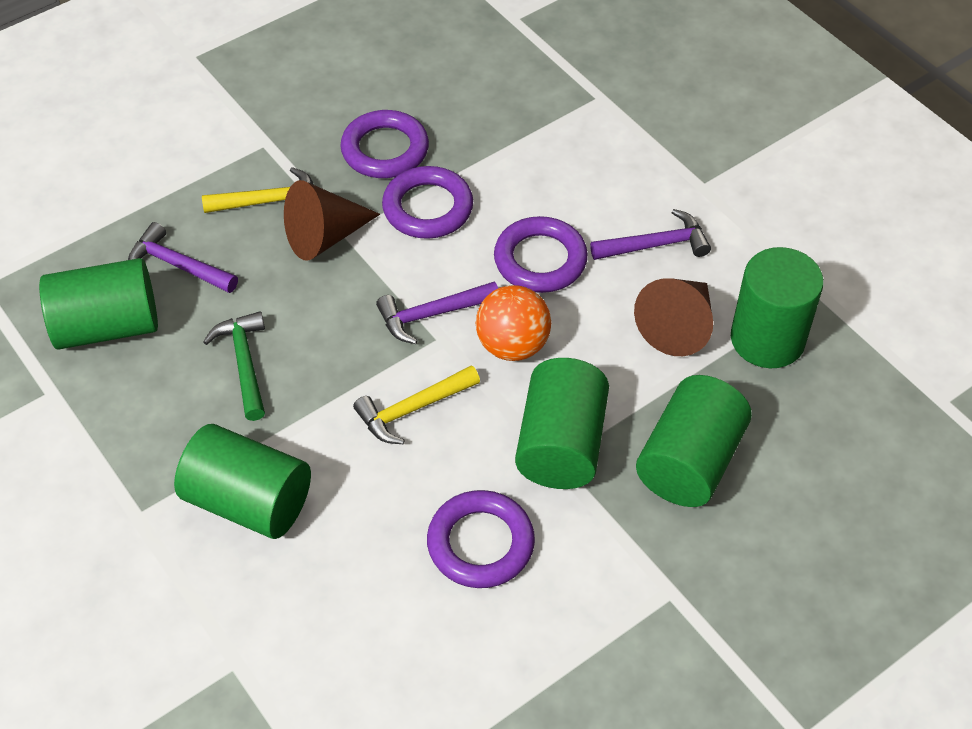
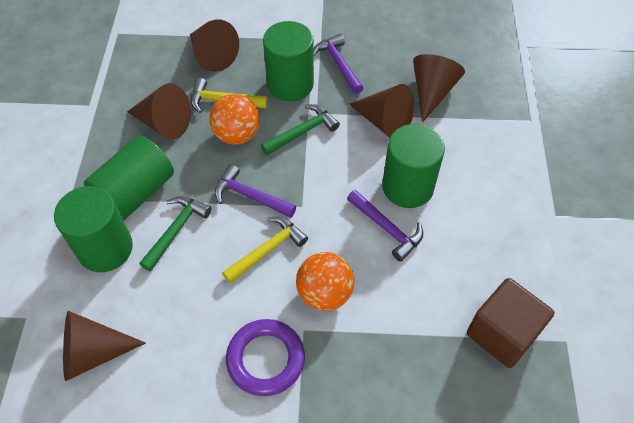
brown cone: 2 -> 5
brown cube: 0 -> 1
green cylinder: 5 -> 4
green hammer: 1 -> 2
orange ball: 1 -> 2
purple ring: 4 -> 1

